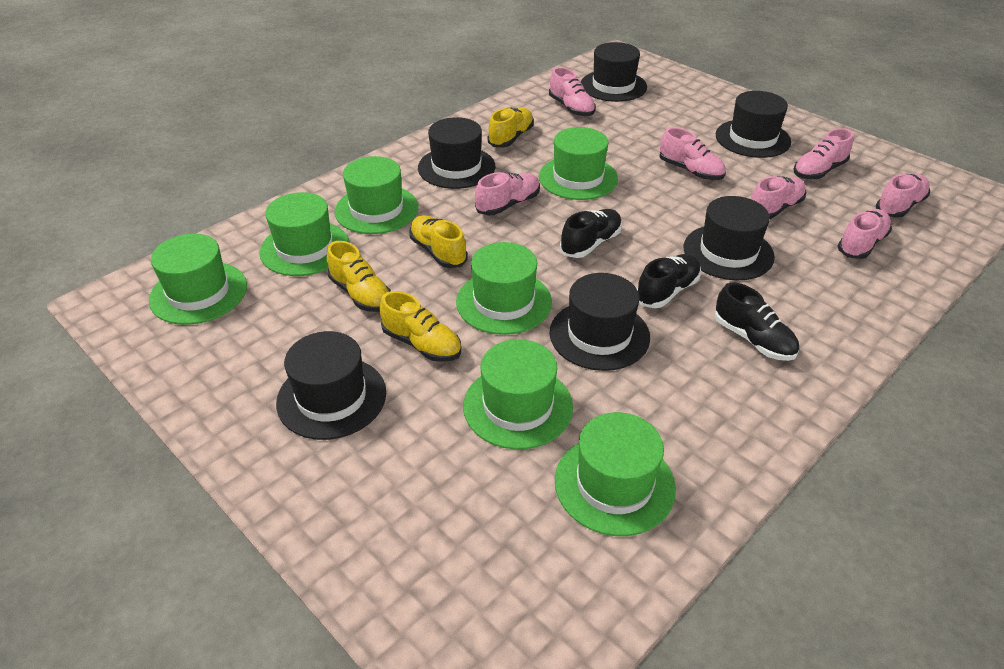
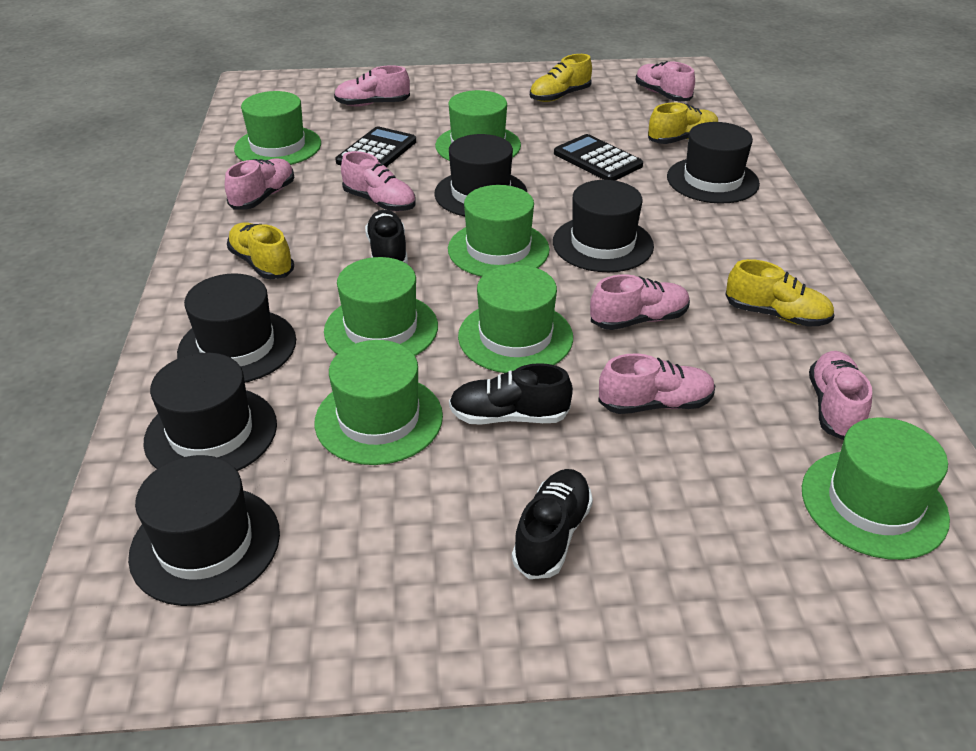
black calculator: 0 -> 2

